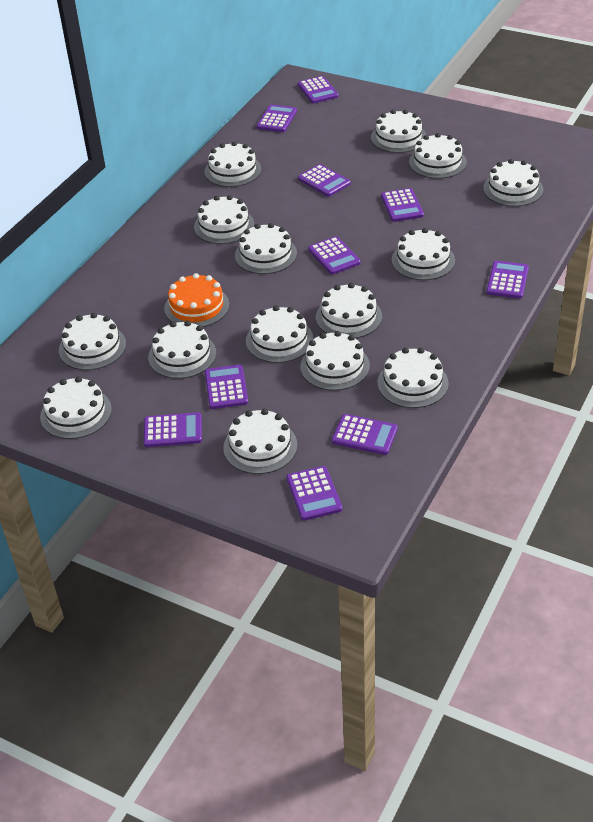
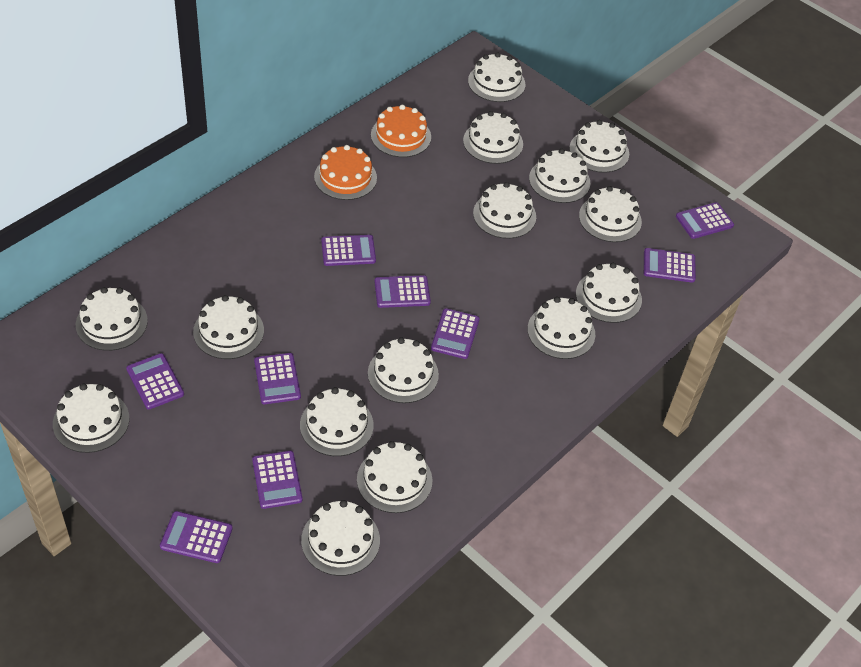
orange cake: 1 -> 2
purple calculator: 10 -> 9

